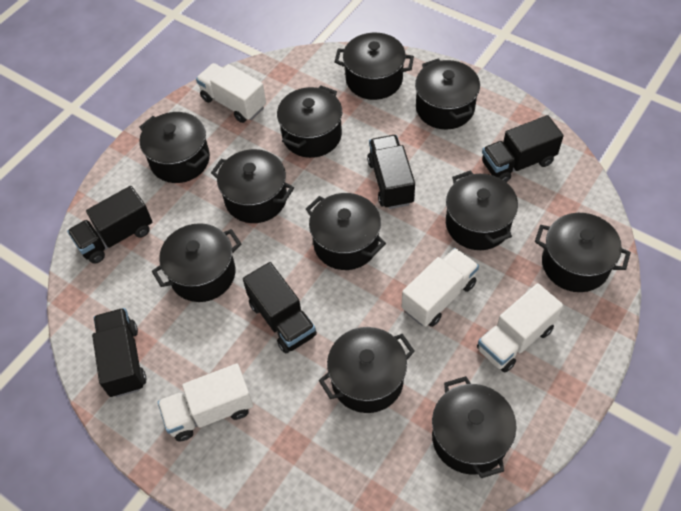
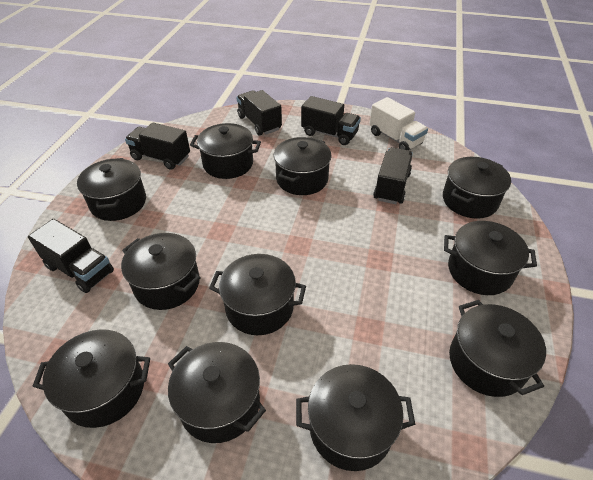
white truck: 4 -> 1

